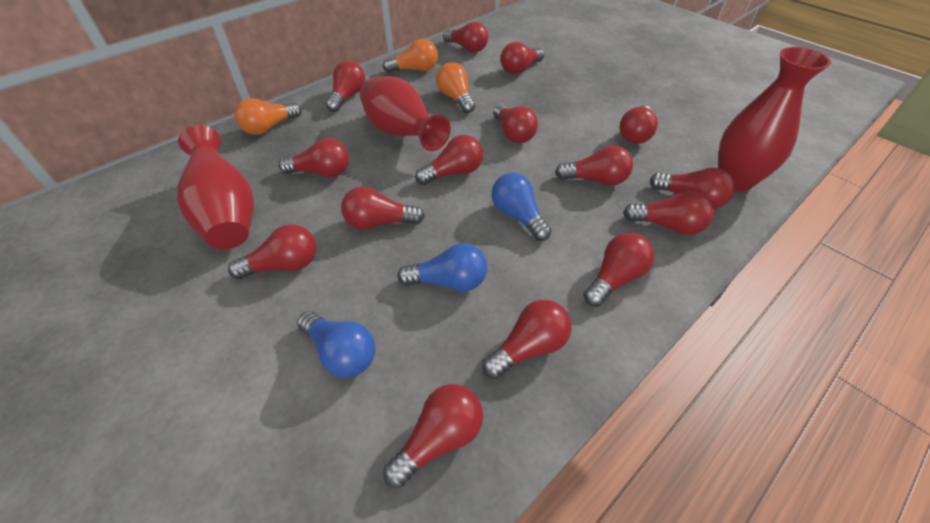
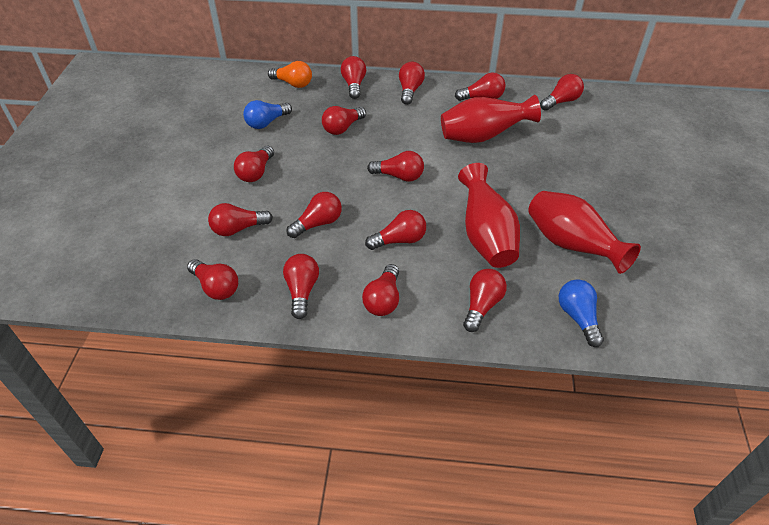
blue light bulb: 3 -> 2
orange light bulb: 3 -> 1
red light bulb: 15 -> 14

